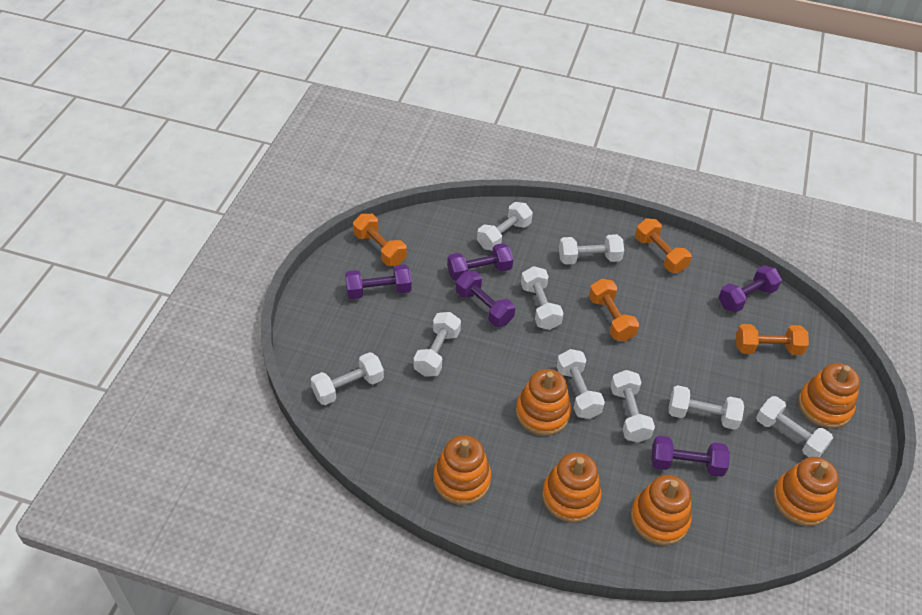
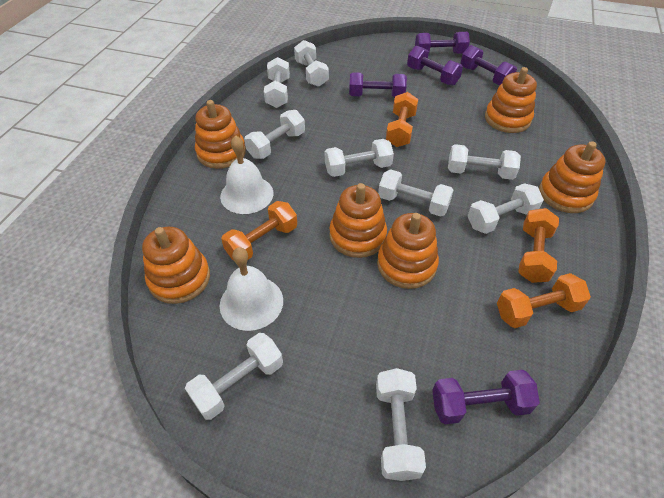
white bell: 0 -> 2

